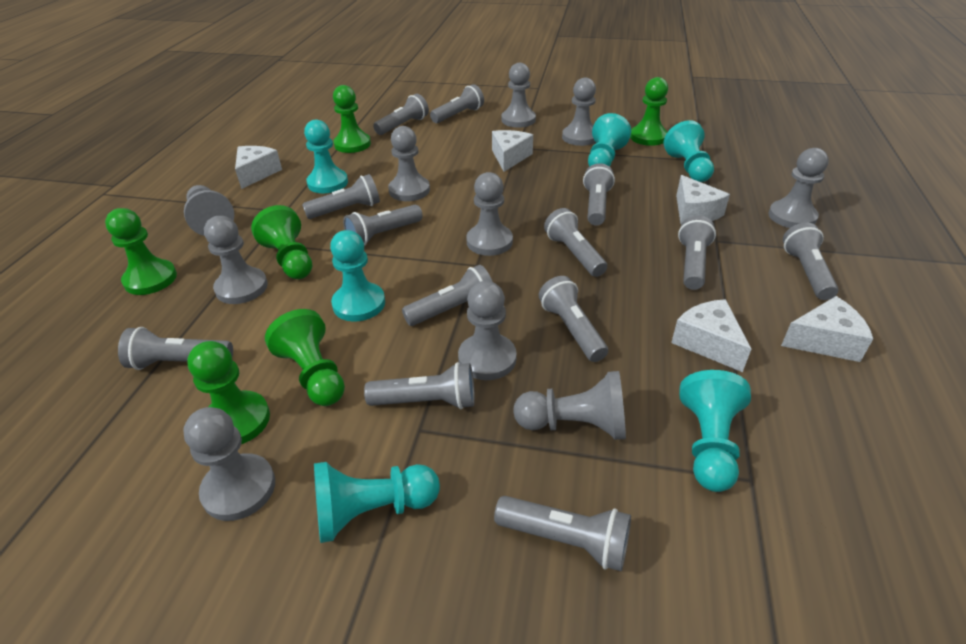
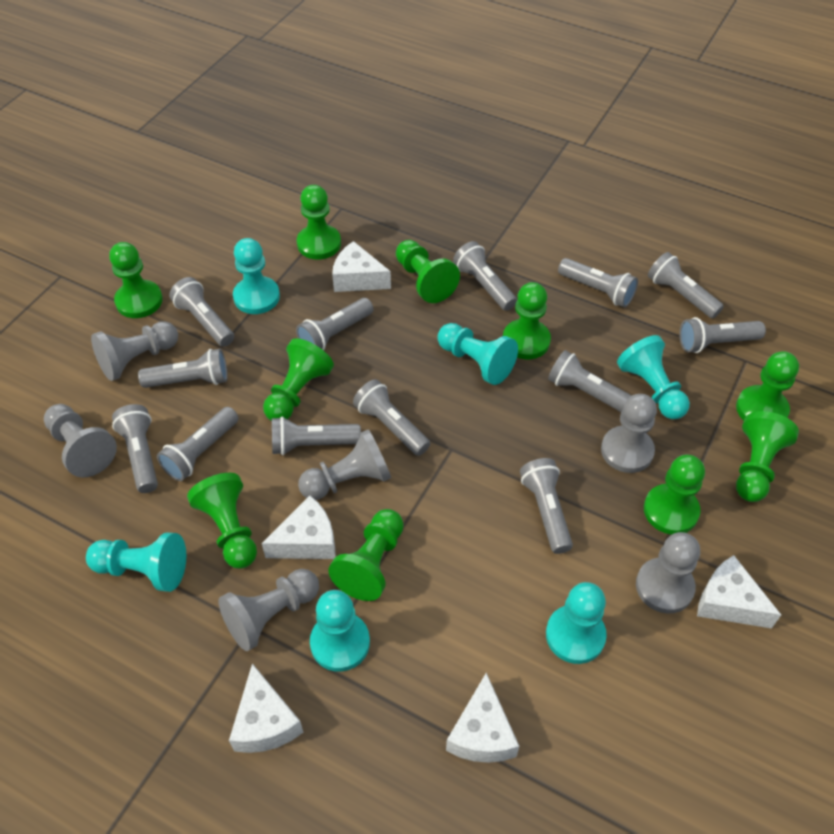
green pawn: 6 -> 10
grey pawn: 10 -> 6

